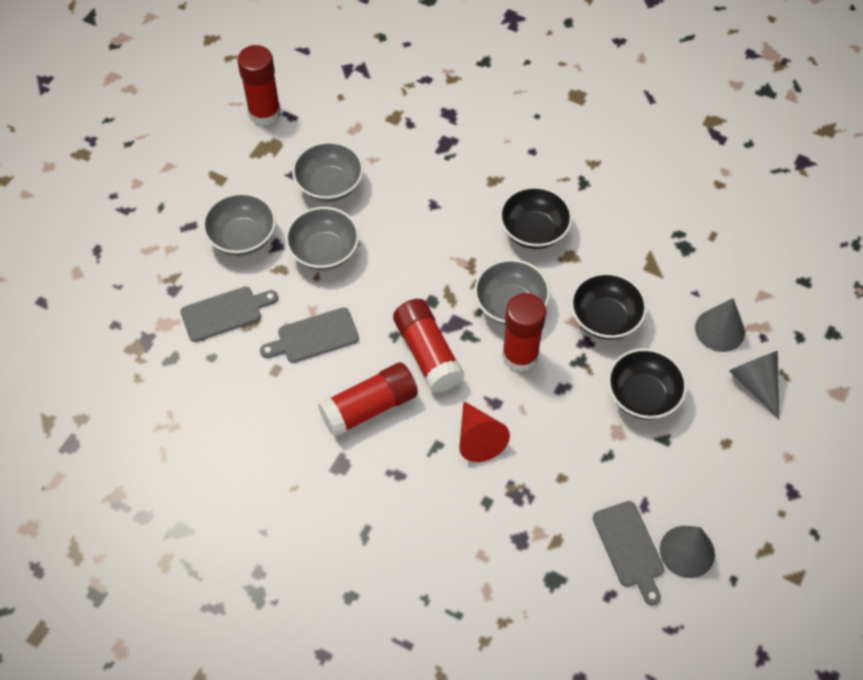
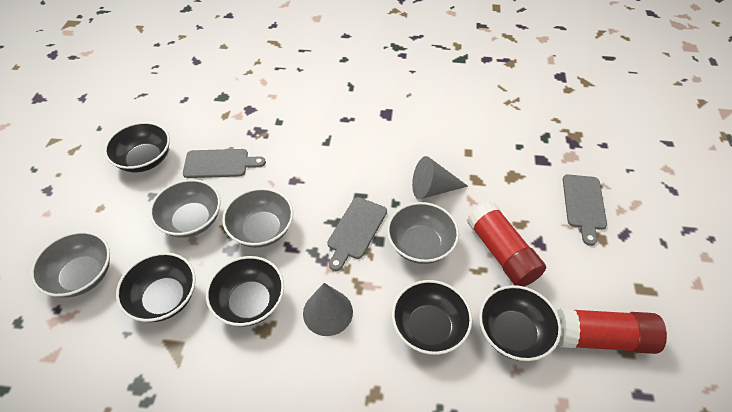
black bowl: 3 -> 5
grey cone: 3 -> 2
red cone: 1 -> 0
red glue stick: 4 -> 2

